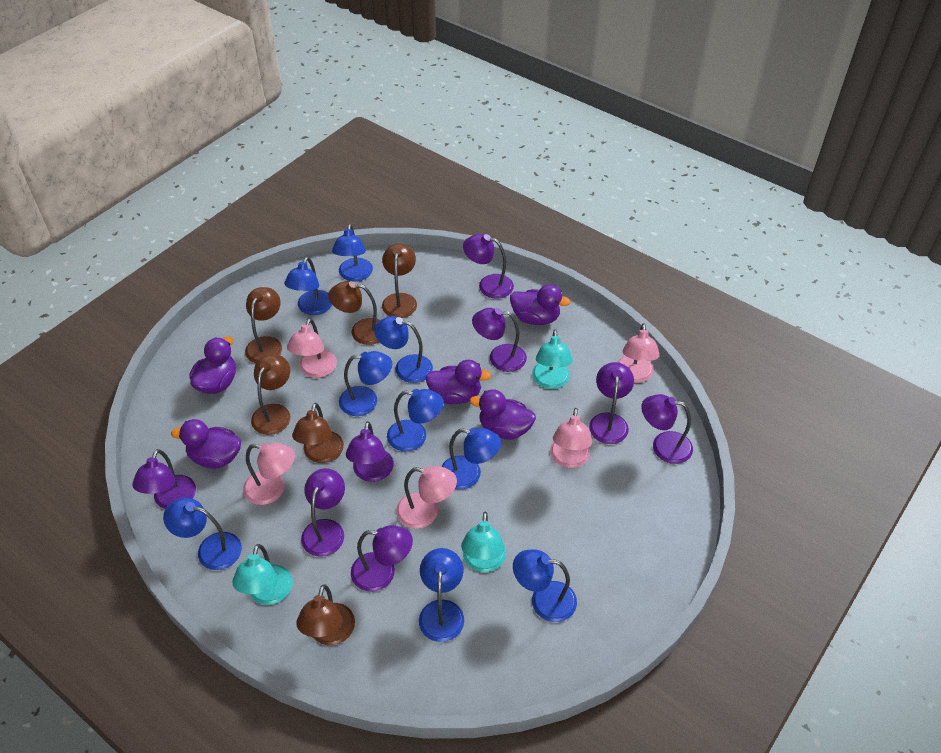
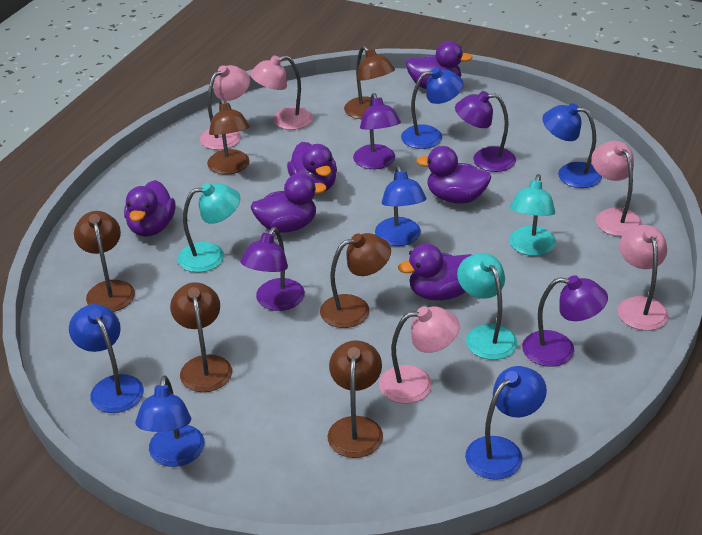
blue lamp: 9 -> 6
purple duck: 5 -> 6
purple lamp: 8 -> 4

